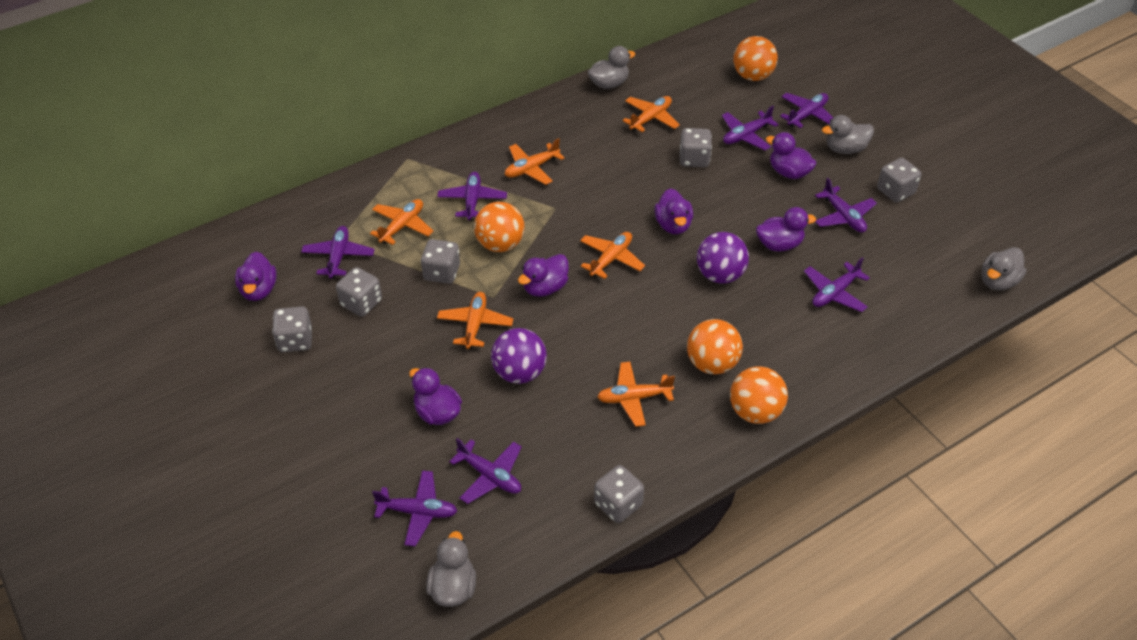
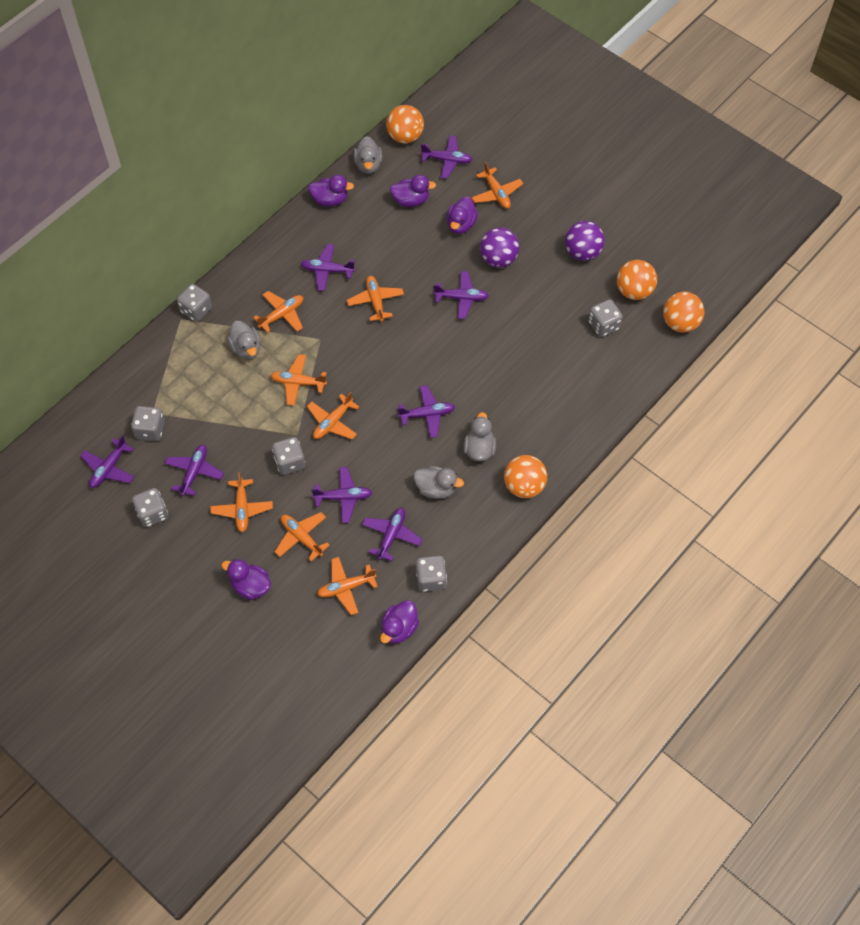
orange plane: 6 -> 8
purple duck: 6 -> 5

